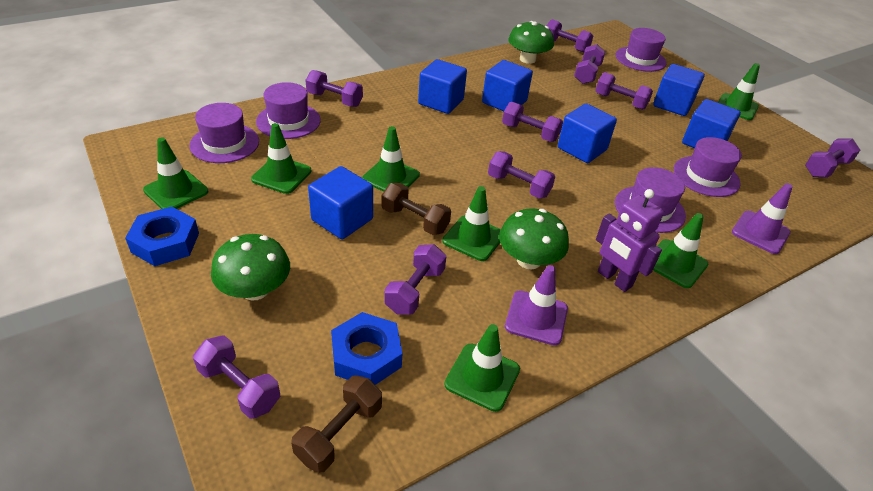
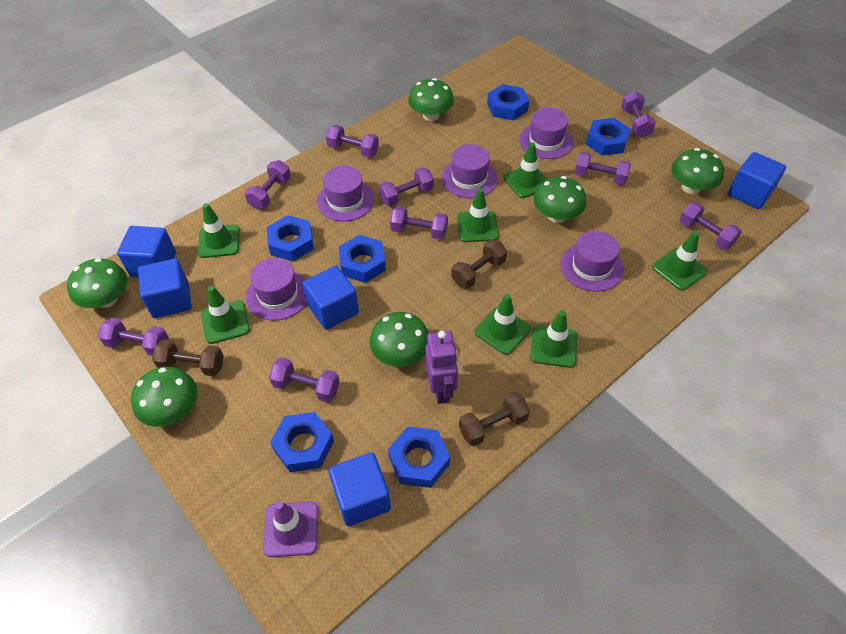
blue cube: 6 -> 5
blue nut: 2 -> 6
brown dumbbell: 2 -> 3
green mushroom: 3 -> 6
purple traffic cone: 2 -> 1

